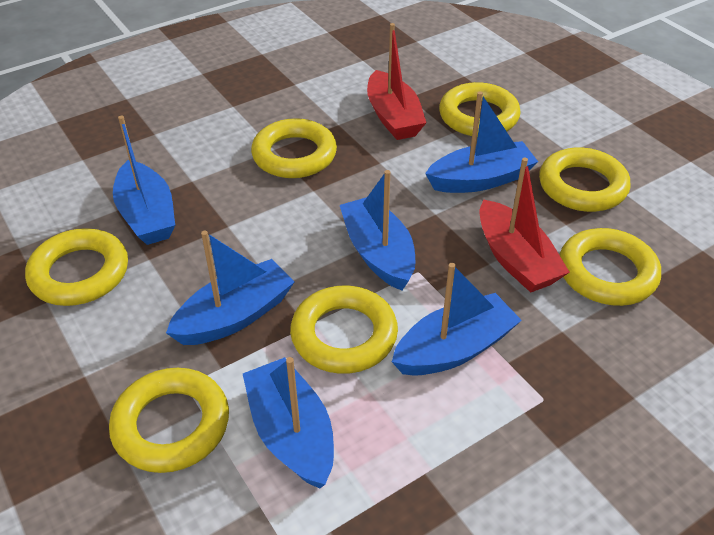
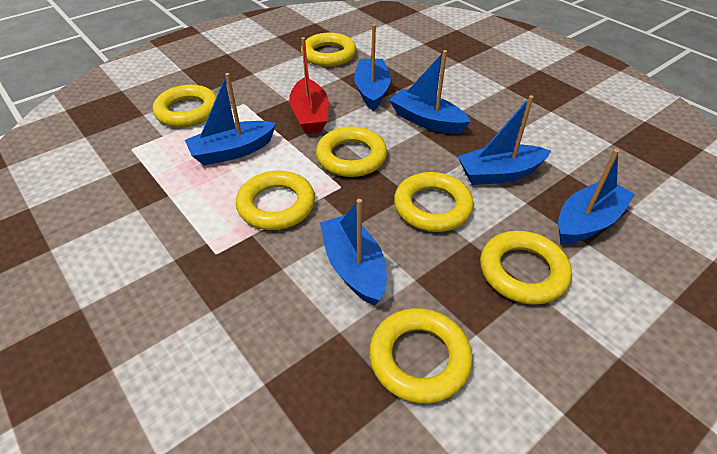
red boat: 2 -> 1

